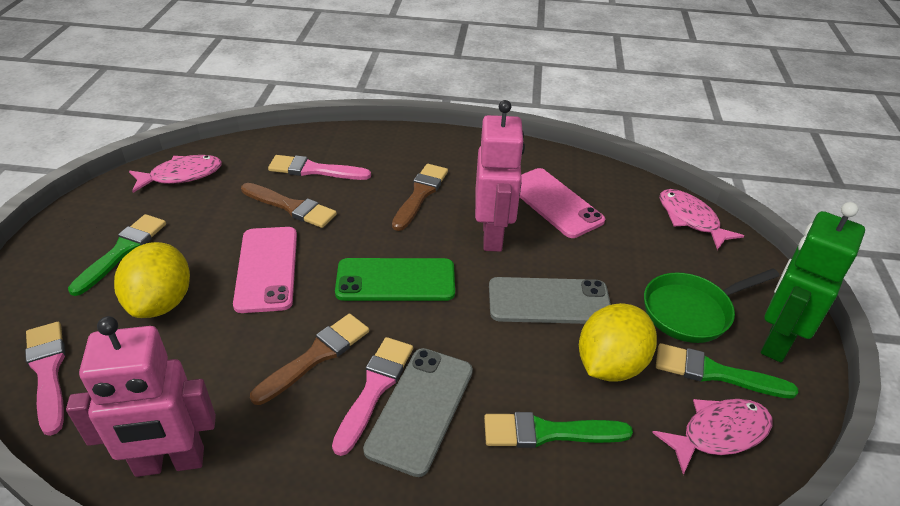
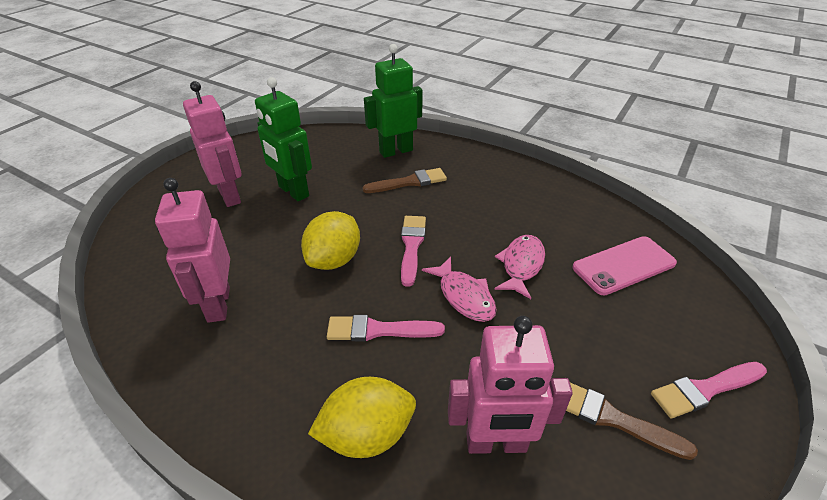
brown brush: 3 -> 2
green brush: 3 -> 0
green pan: 1 -> 0
green phone: 1 -> 0
green robot: 1 -> 2
grey phone: 2 -> 0
pink fish: 3 -> 2
pink phone: 2 -> 1
pink robot: 2 -> 3

